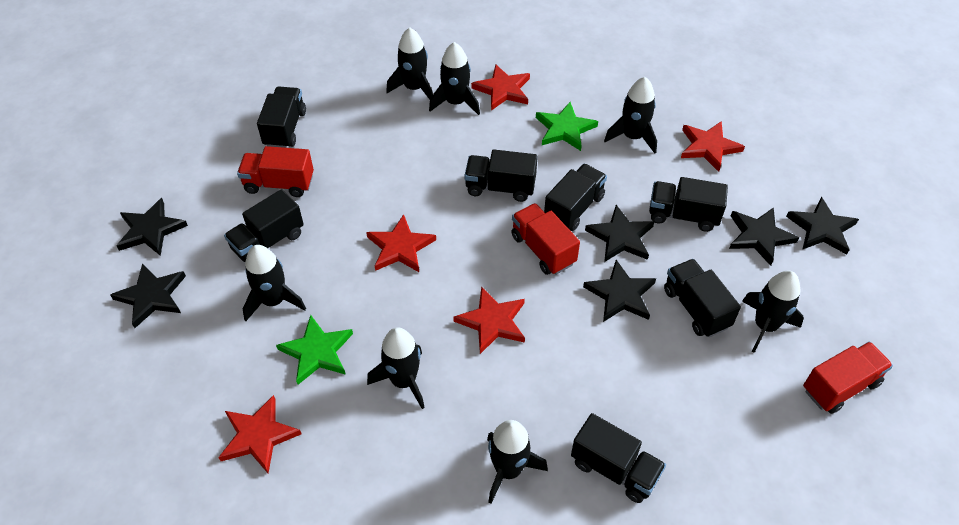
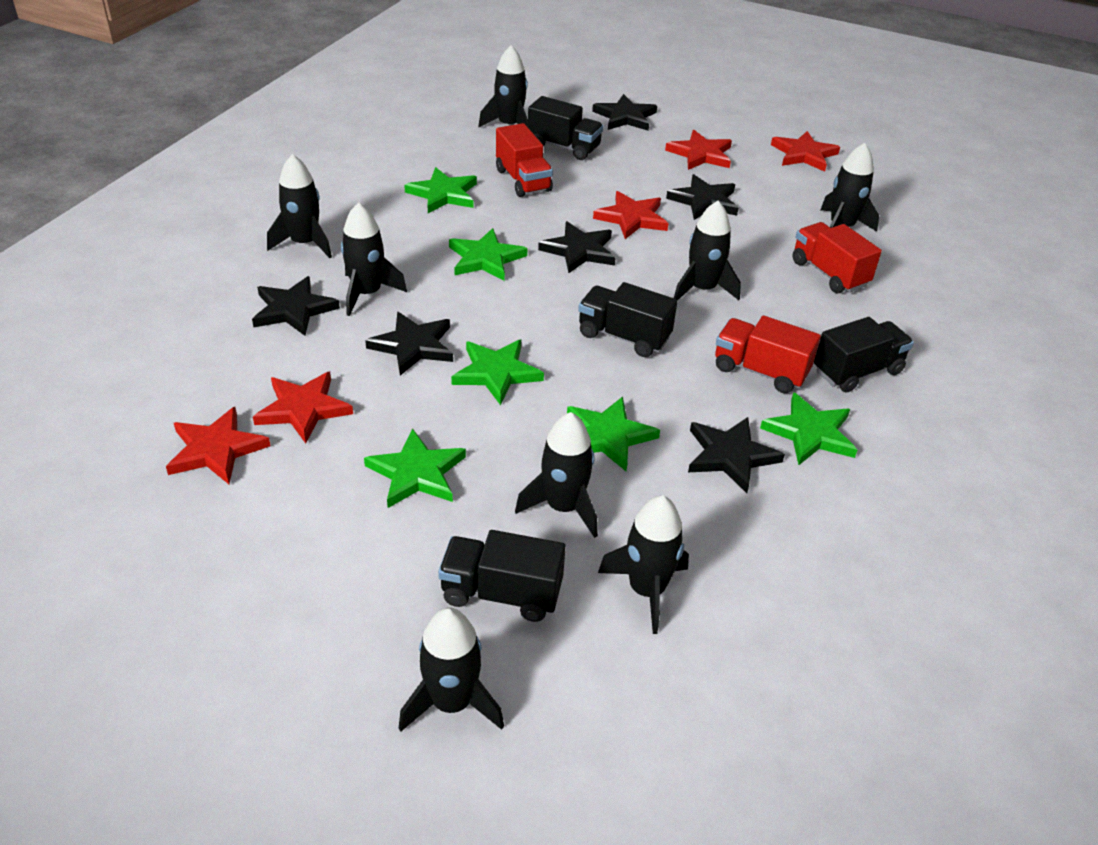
black rocket: 7 -> 8
black truck: 7 -> 4
green star: 2 -> 6

